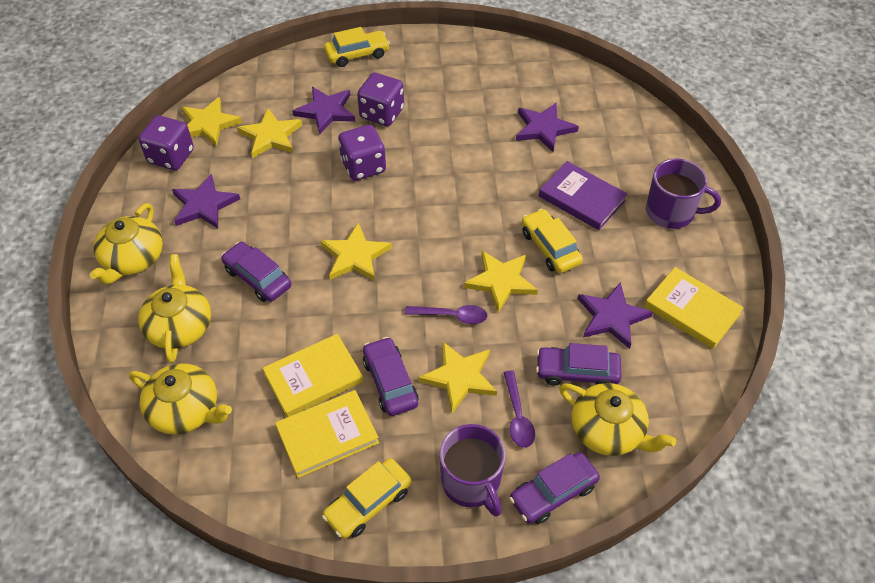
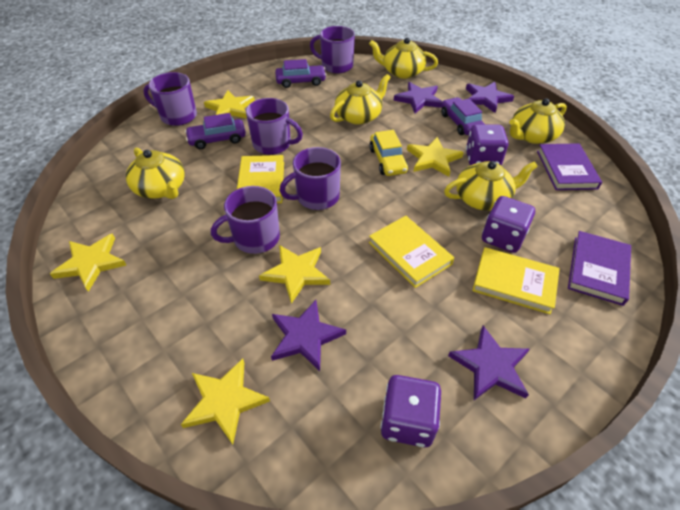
purple book: 1 -> 2
purple car: 4 -> 3
purple mug: 2 -> 5
purple spoon: 2 -> 0
yellow car: 3 -> 1
yellow teapot: 4 -> 5

